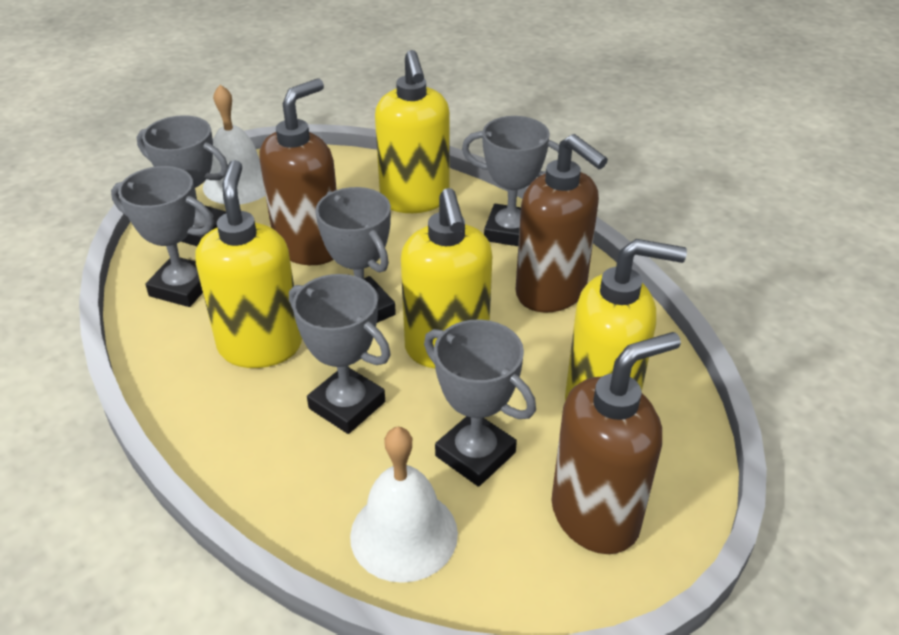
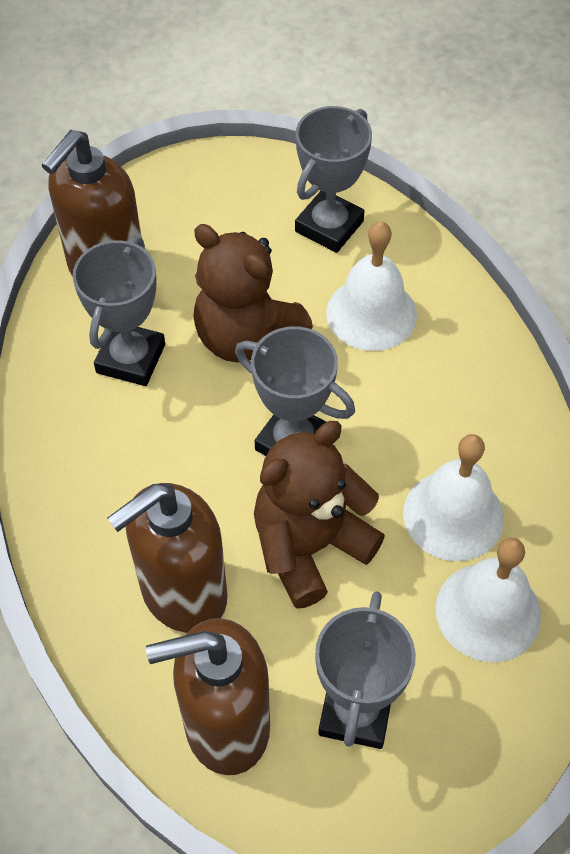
brown teddy bear: 0 -> 2
grey trophy: 6 -> 4
white bell: 2 -> 3
yellow soap dispenser: 4 -> 0

